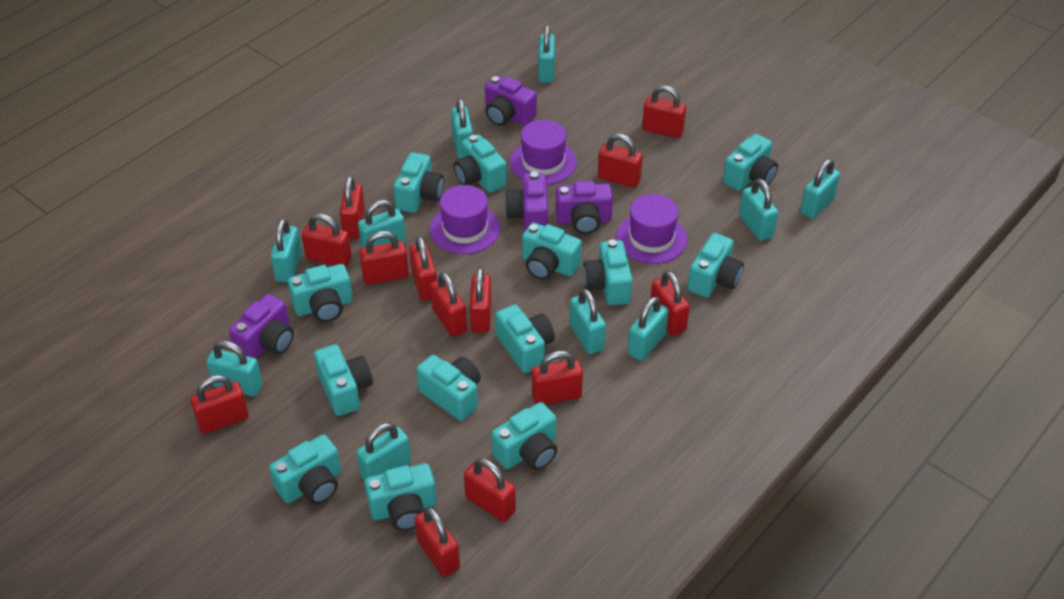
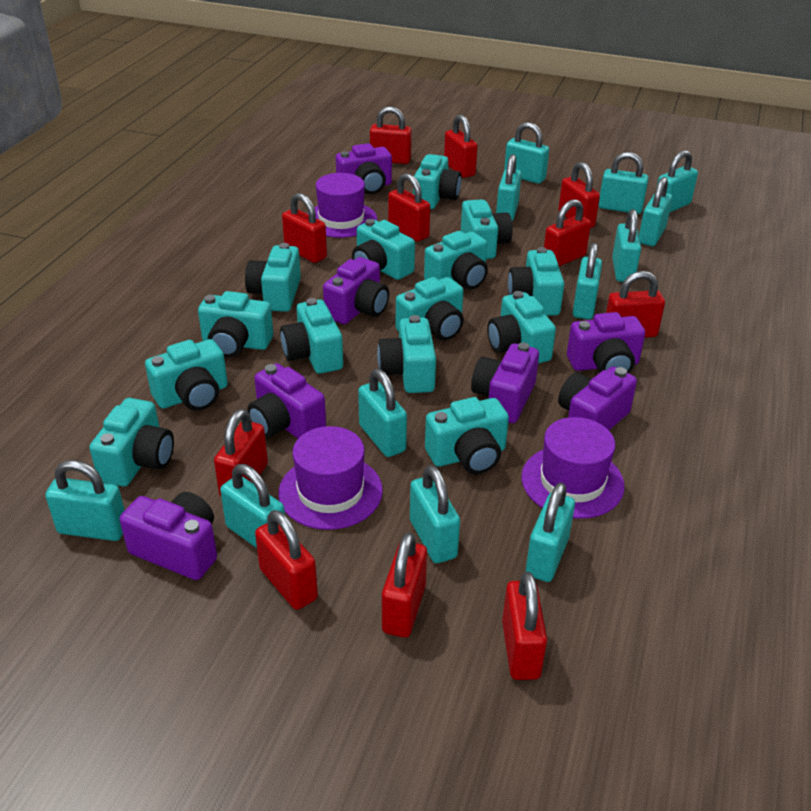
purple camera: 4 -> 7
red padlock: 13 -> 11
turquoise camera: 13 -> 14
turquoise padlock: 10 -> 12

